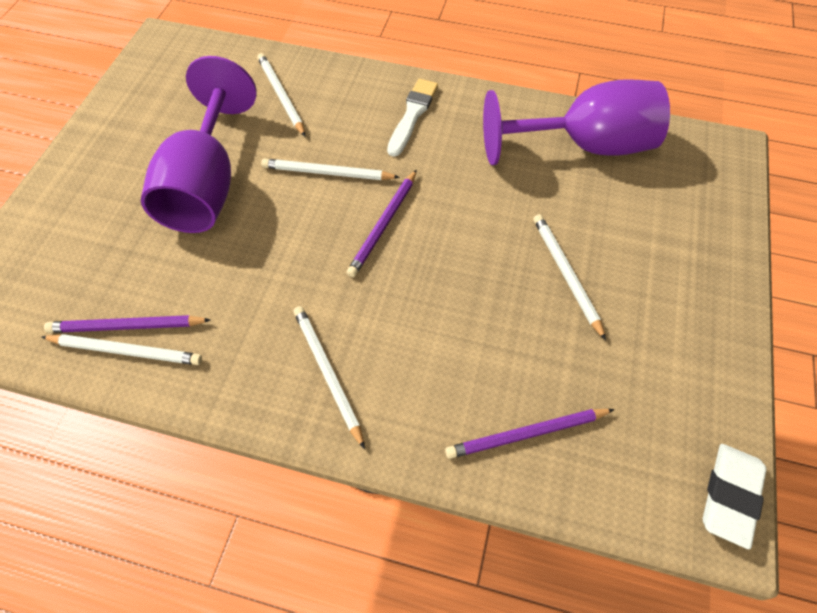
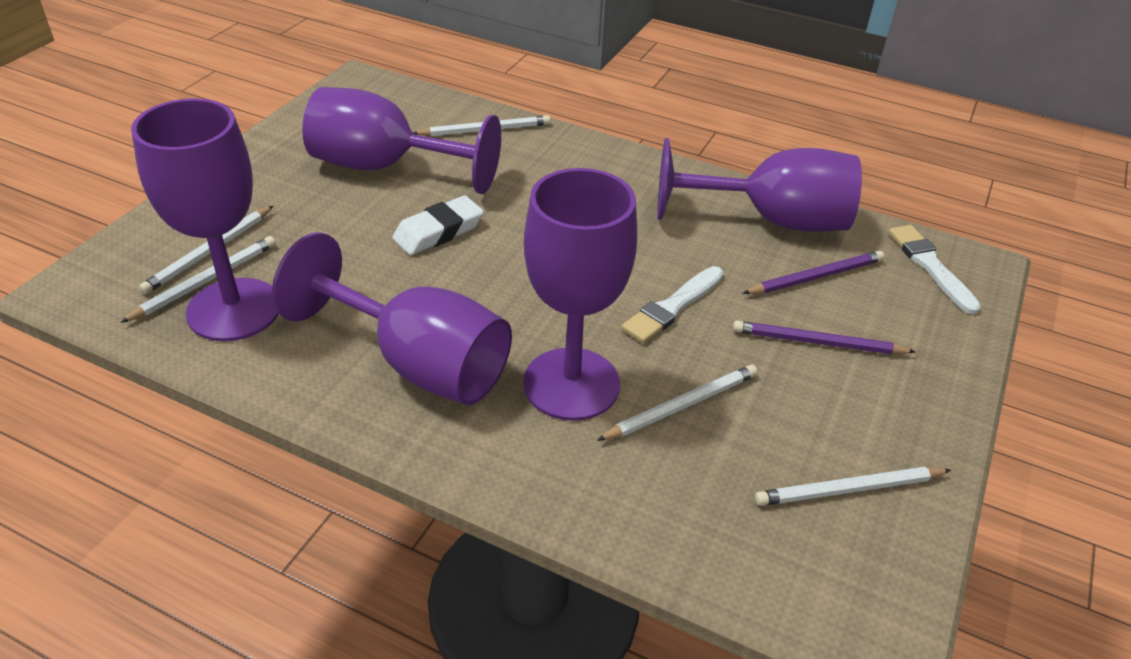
purple goblet: 2 -> 5
purple pencil: 3 -> 2
white brush: 1 -> 2

